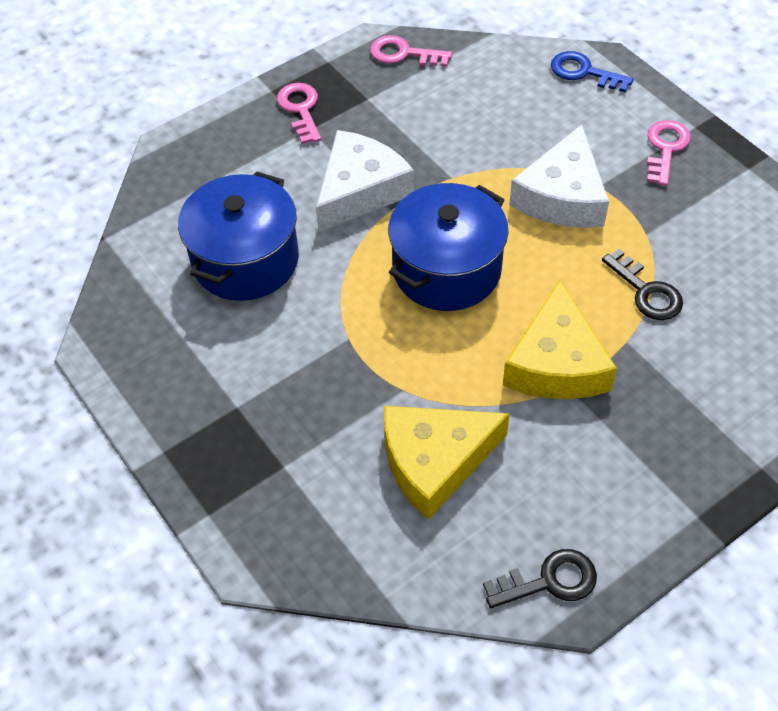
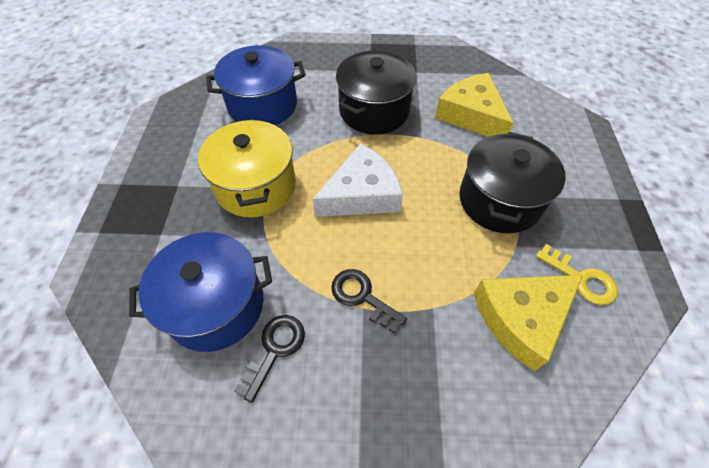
black pot: 0 -> 2
blue key: 1 -> 0
pink key: 3 -> 0
white cheese: 2 -> 1
yellow key: 0 -> 1
yellow pot: 0 -> 1

